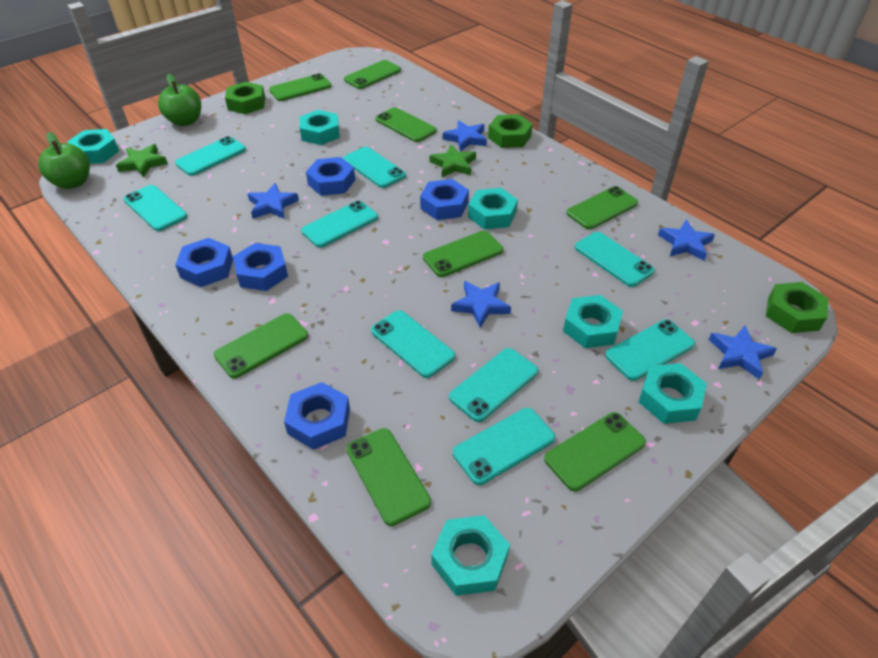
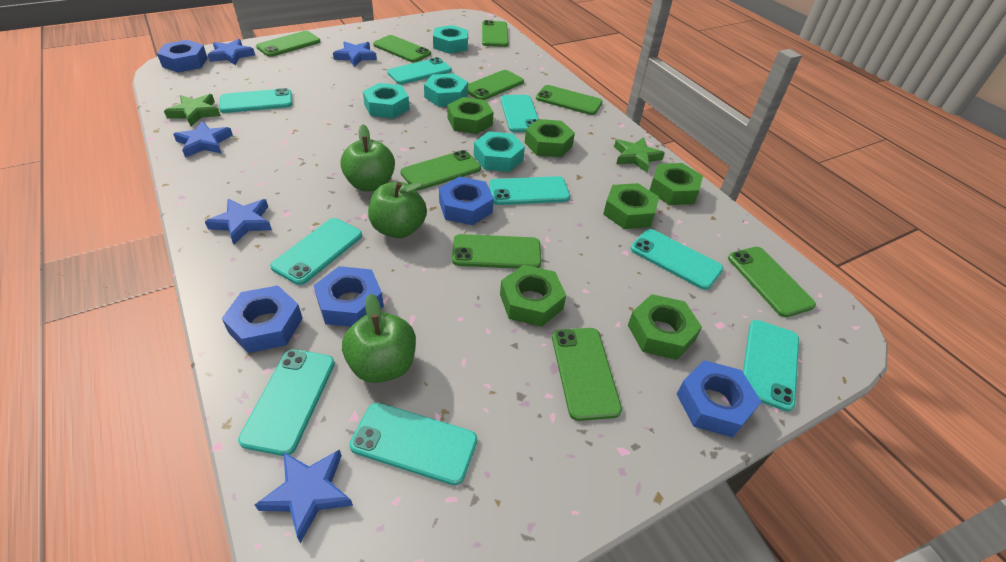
green apple: 2 -> 3
green nut: 3 -> 6
green phone: 8 -> 9
turquoise nut: 6 -> 4

